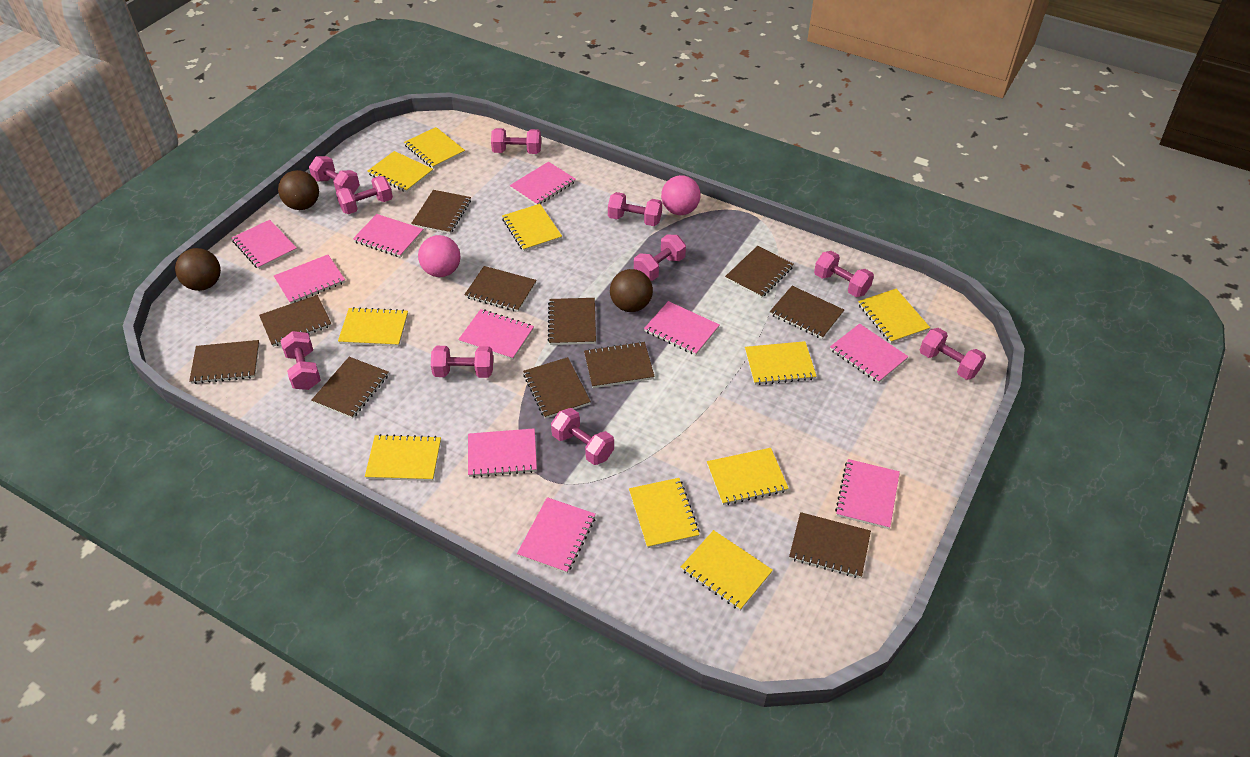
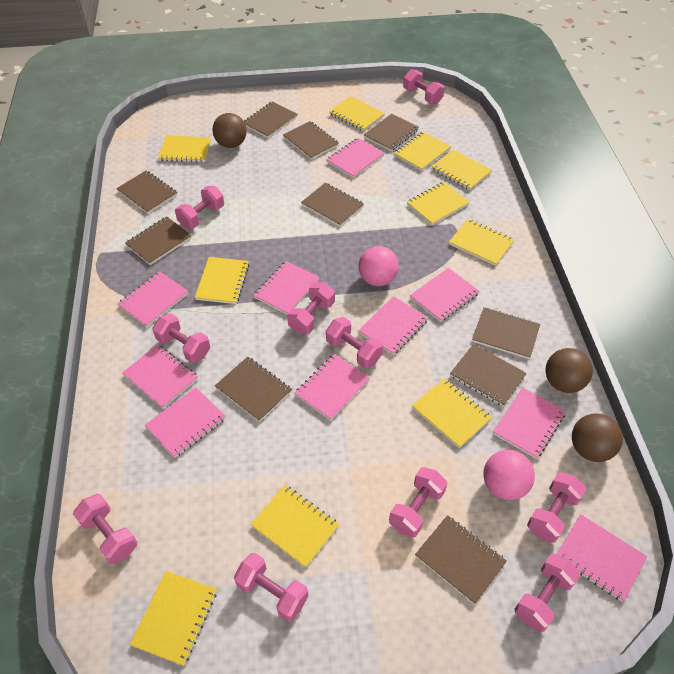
brown notebook: 11 -> 10

